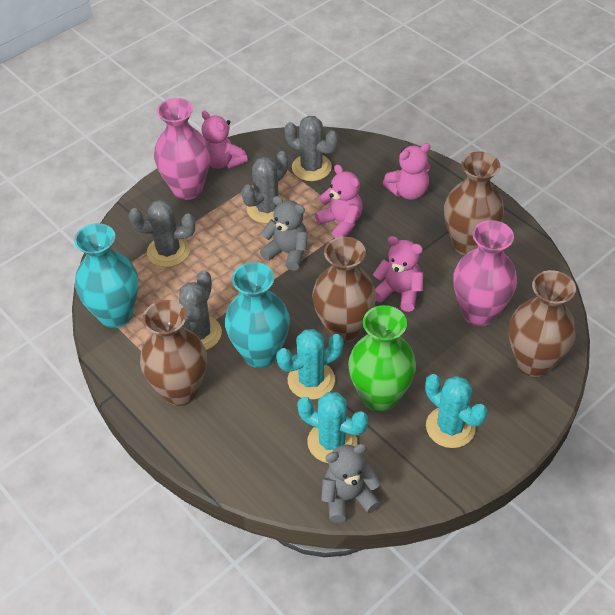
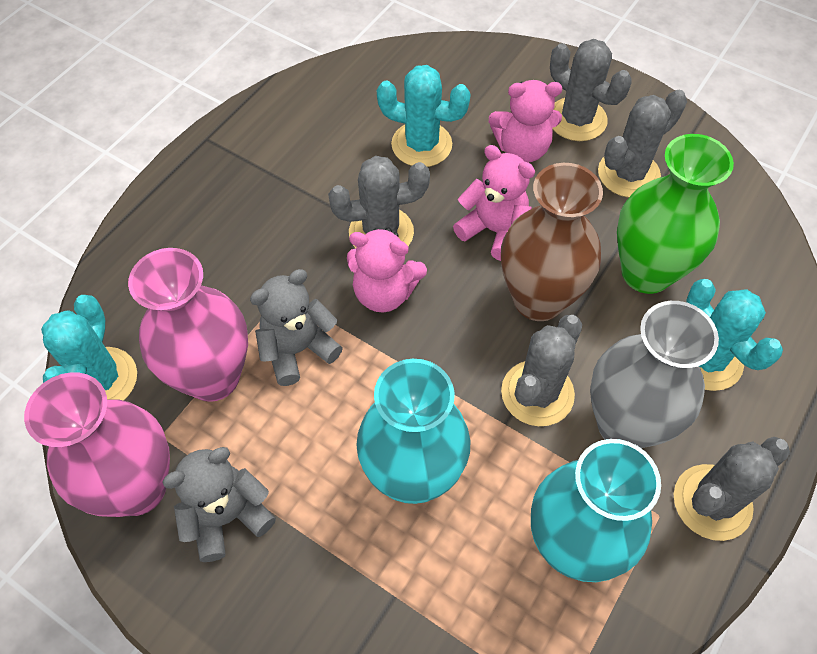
brown vase: 4 -> 1
grey cactus: 4 -> 5
grey vase: 0 -> 1
pink teddy bear: 4 -> 3

